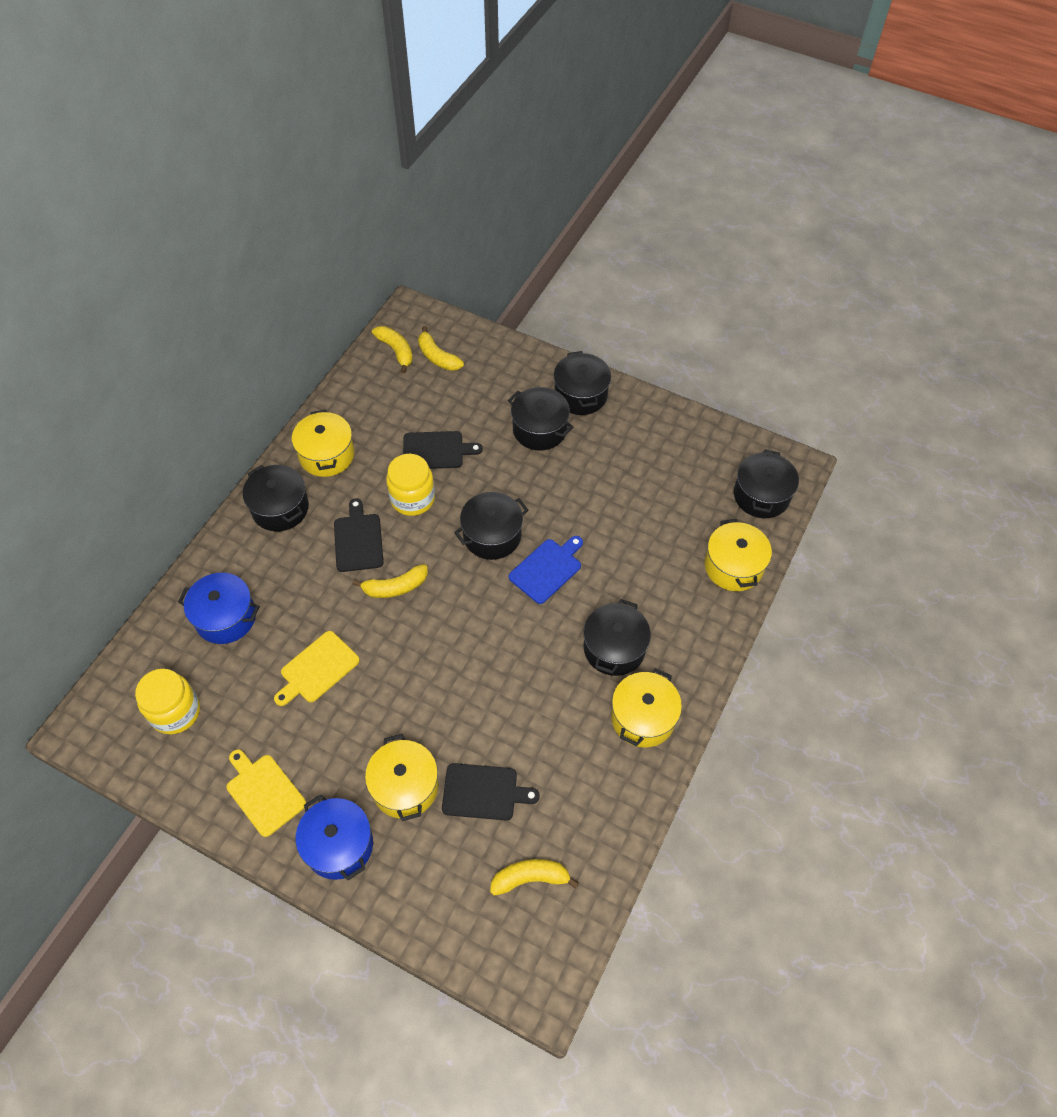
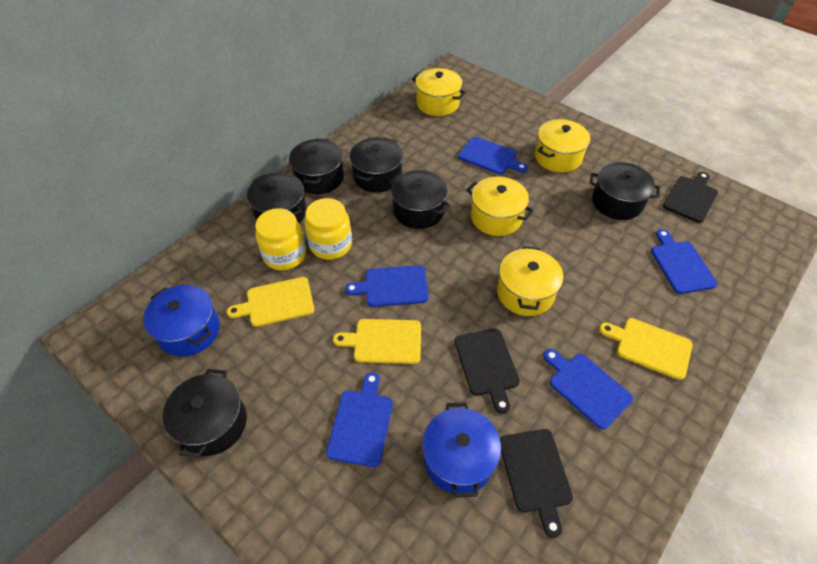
blue cutting board: 1 -> 5
yellow banana: 4 -> 0
yellow cutting board: 2 -> 3

